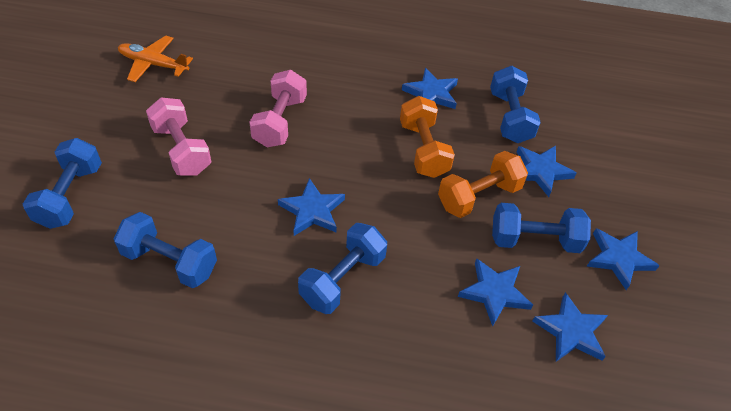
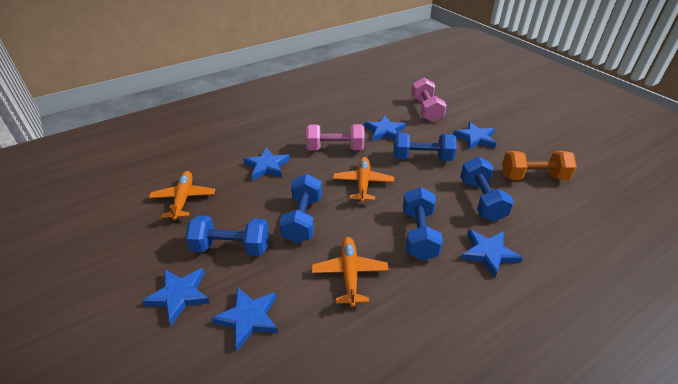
orange dumbbell: 2 -> 1
orange plane: 1 -> 3

